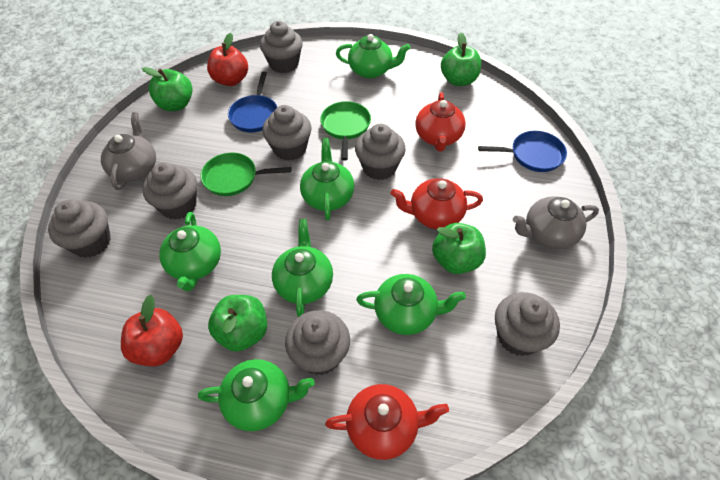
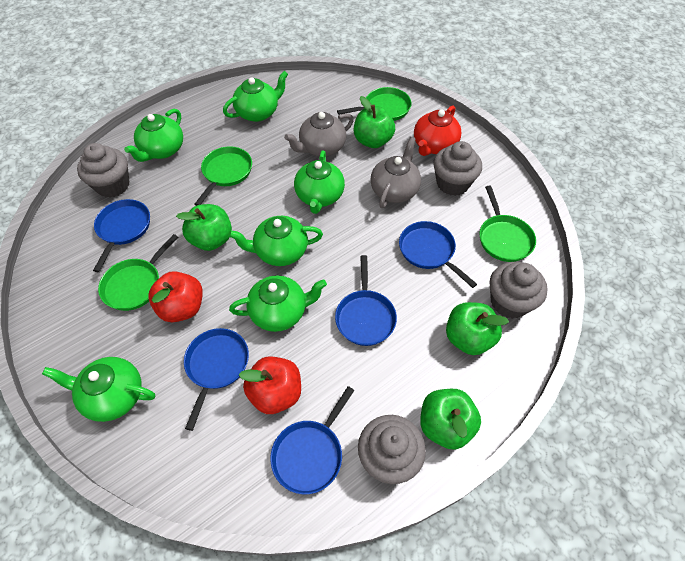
blue pan: 2 -> 5
green pan: 2 -> 4
grey cupcake: 7 -> 4
red teapot: 3 -> 1

